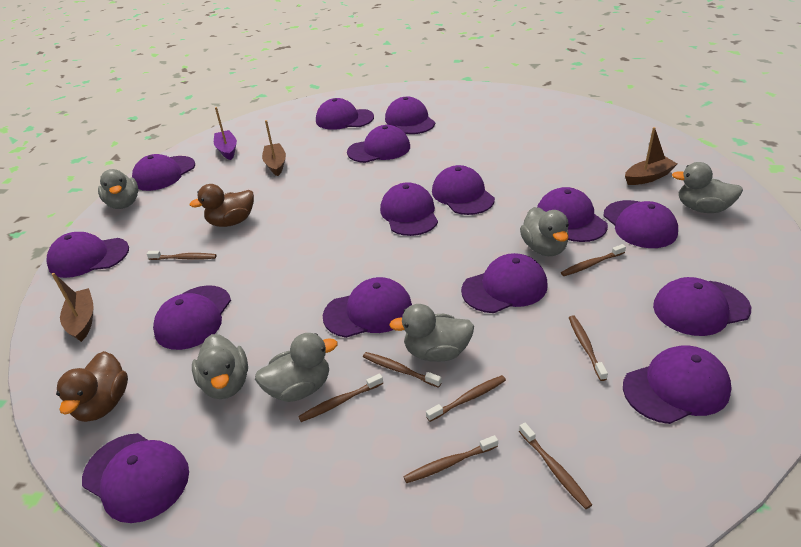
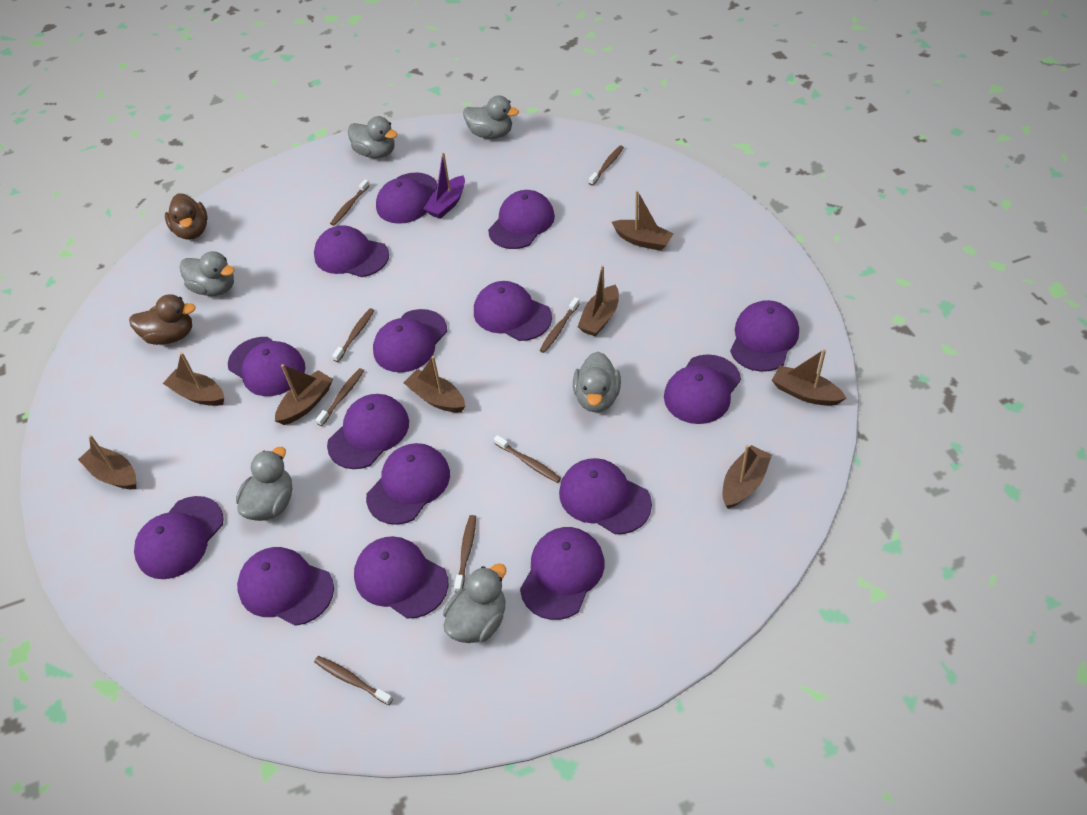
brown boat: 3 -> 8

